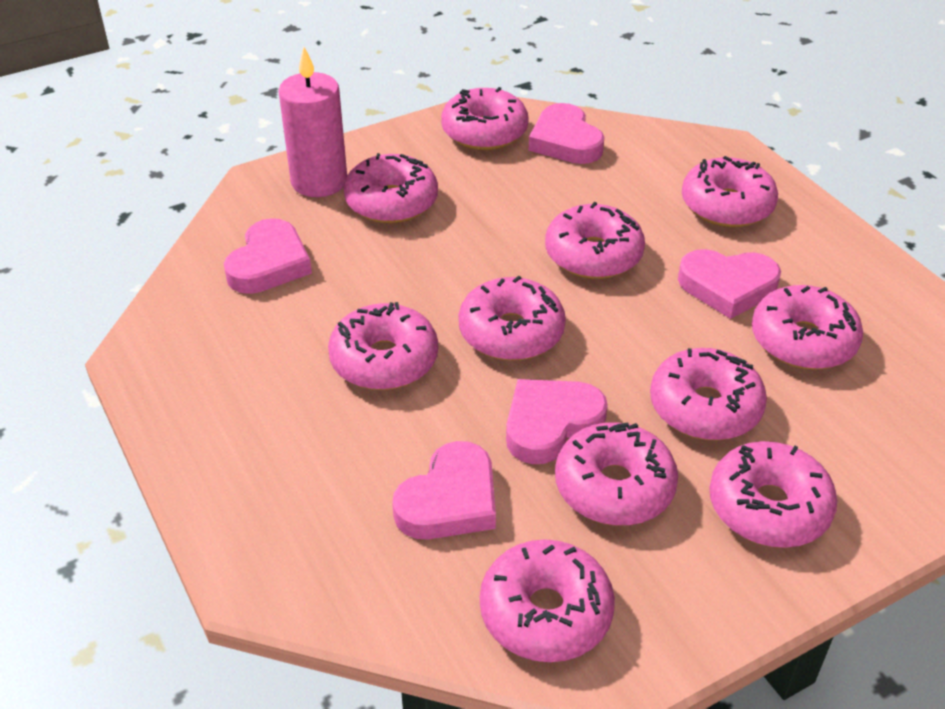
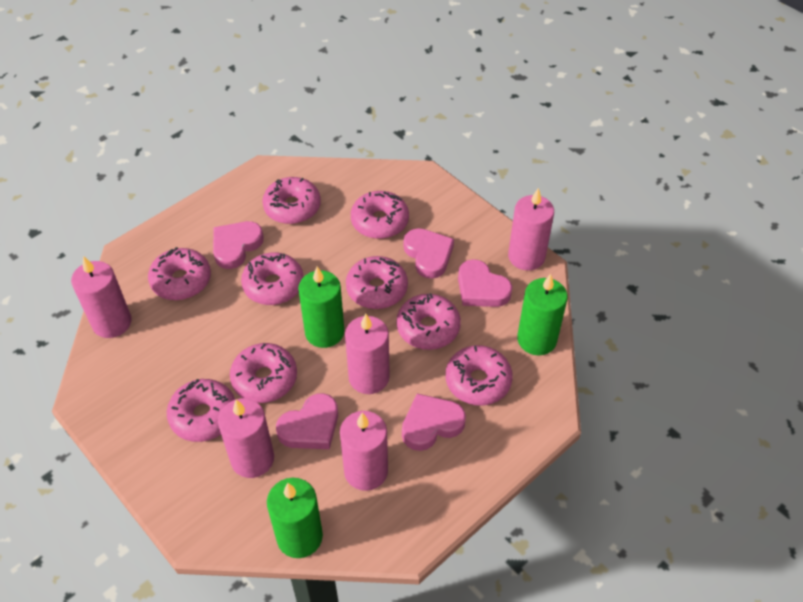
green candle: 0 -> 3
pink candle: 1 -> 5
pink donut: 11 -> 9

